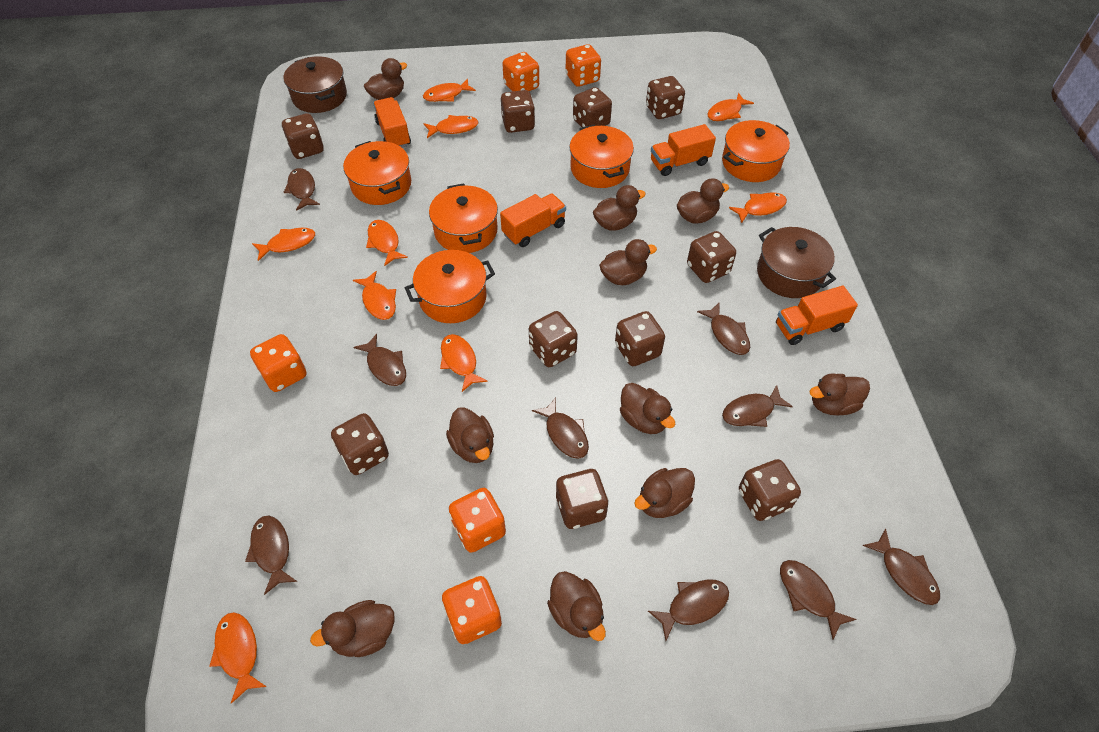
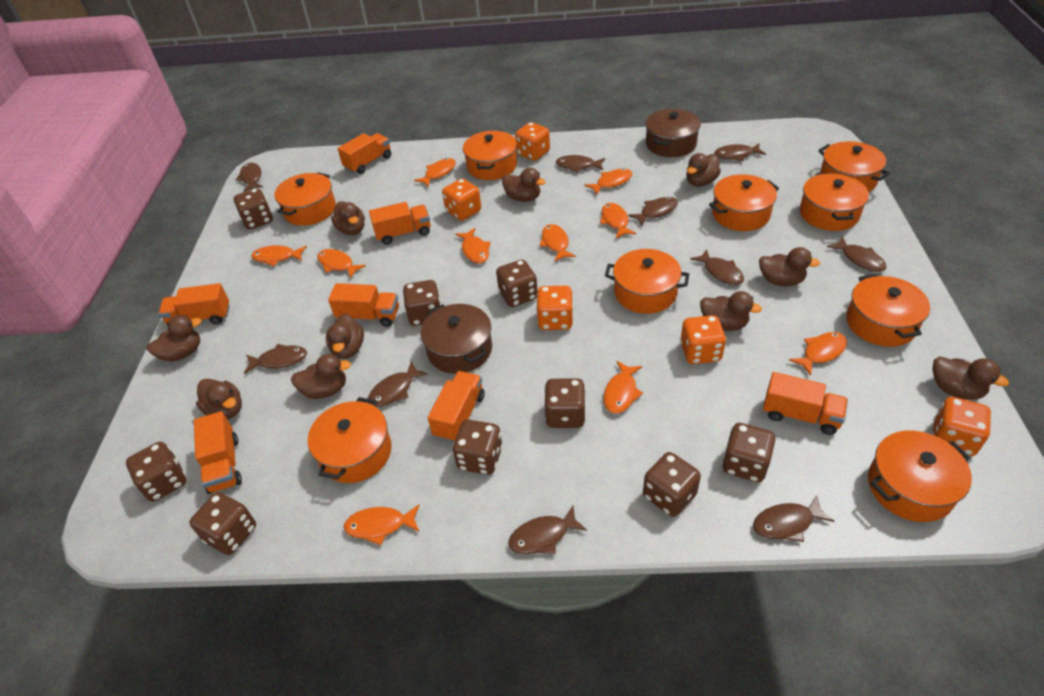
brown dice: 10 -> 9
brown fish: 9 -> 10
orange fish: 9 -> 10
orange pot: 5 -> 9
orange truck: 4 -> 7

